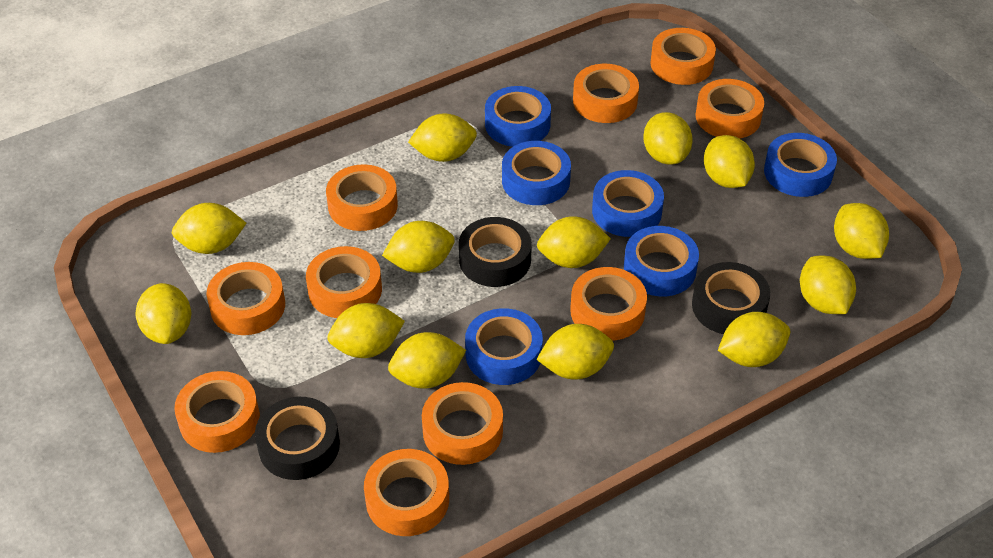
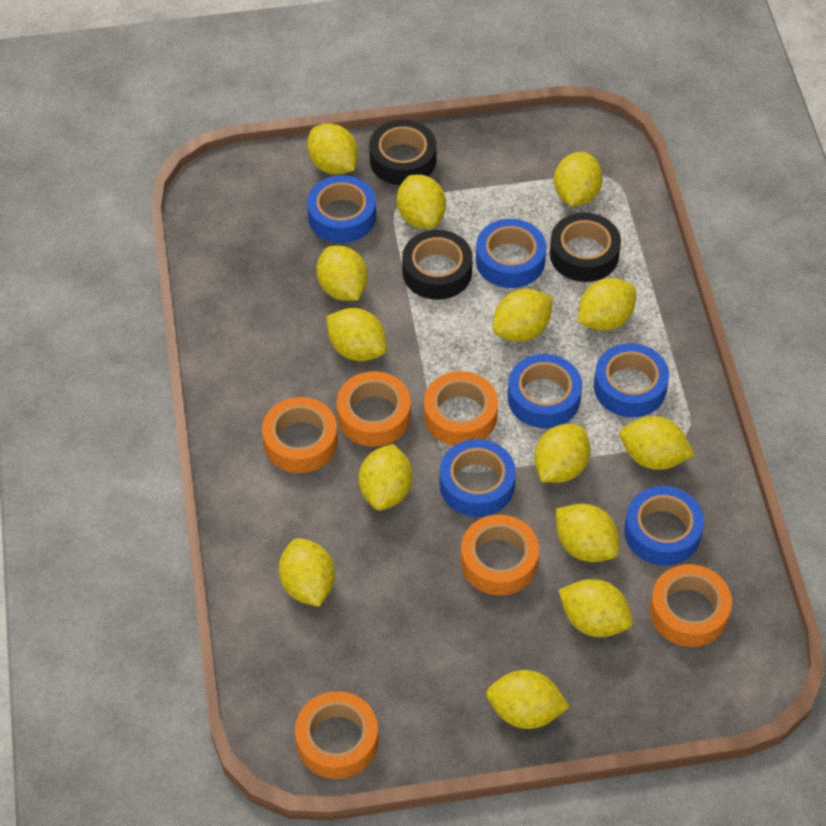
orange tape: 10 -> 6
yellow lemon: 13 -> 14

